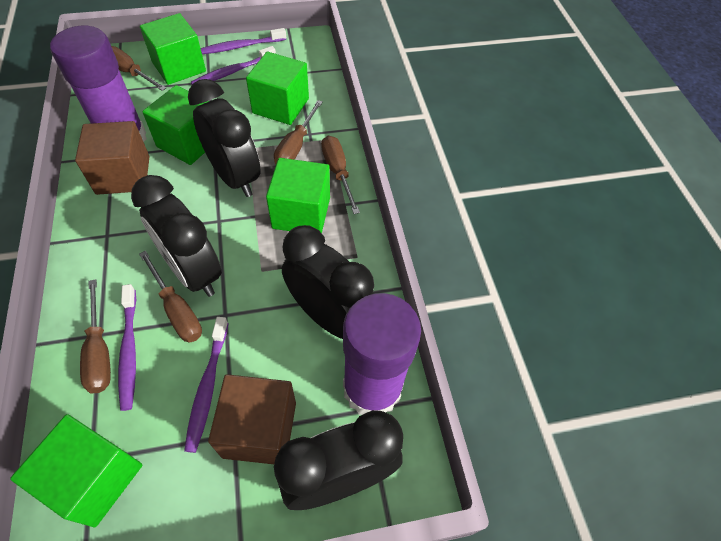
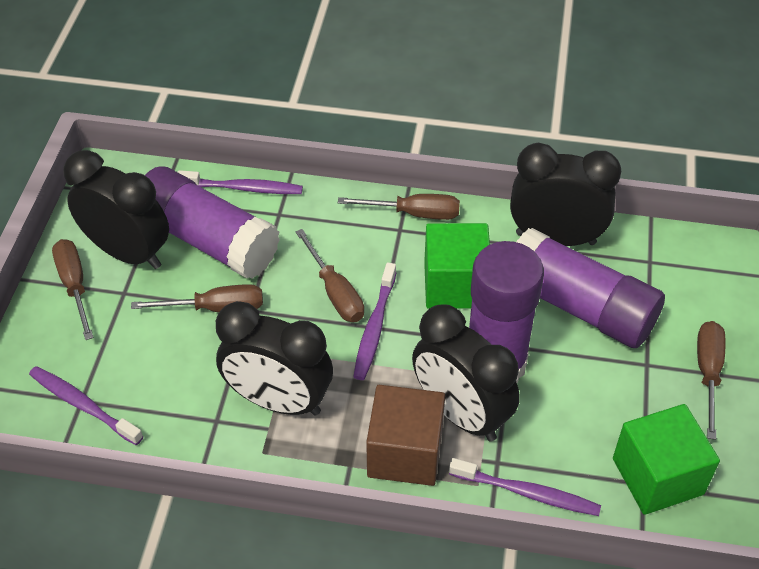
brown cube: 2 -> 1
green cube: 5 -> 2
purple glue stick: 2 -> 3

